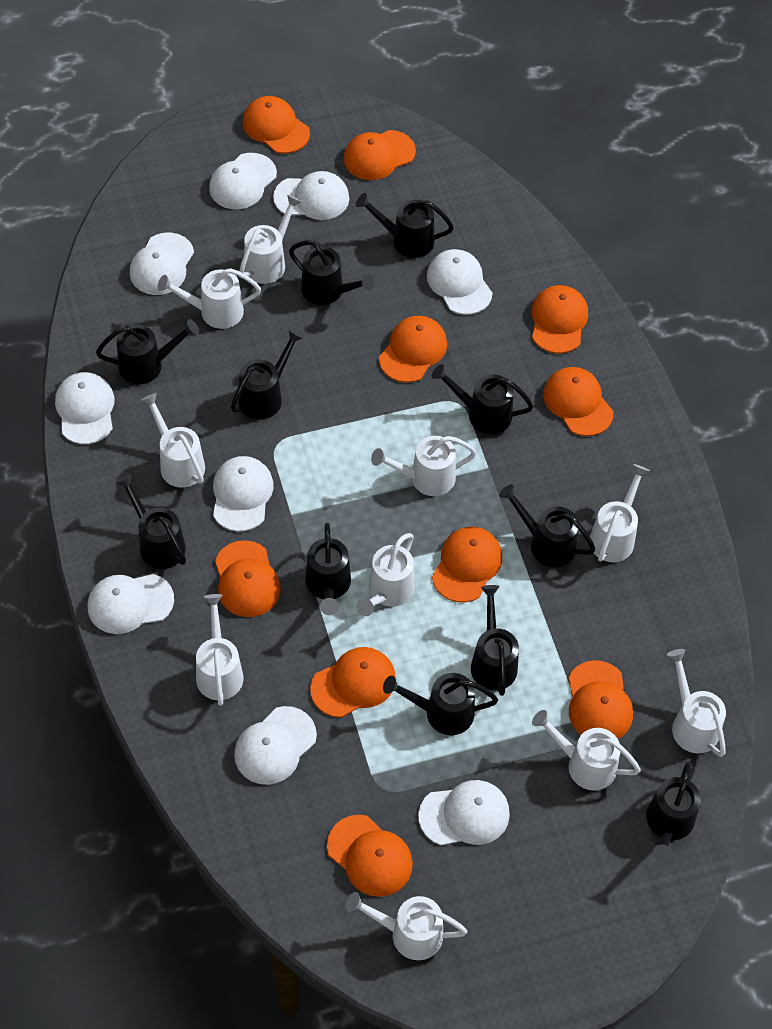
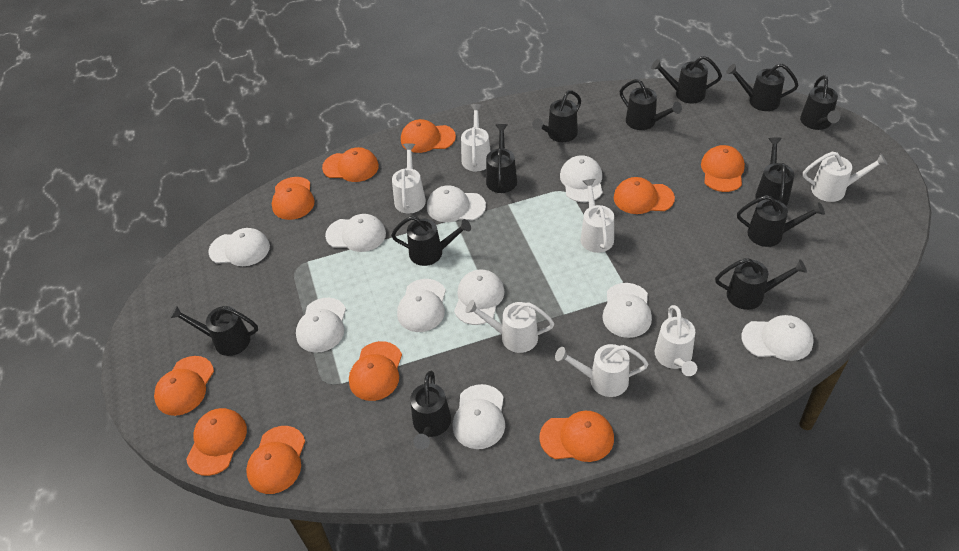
black watering can: 11 -> 12
white cap: 9 -> 10
white watering can: 10 -> 7

